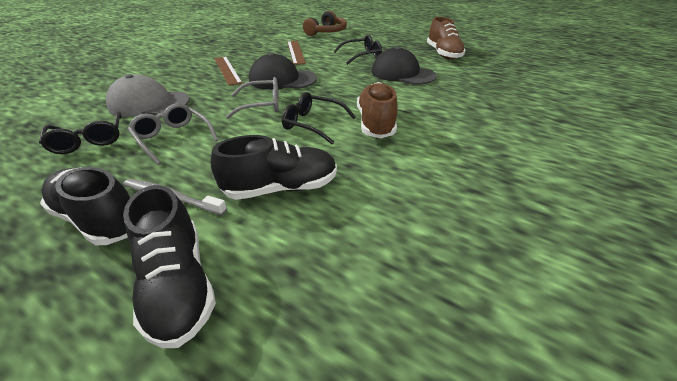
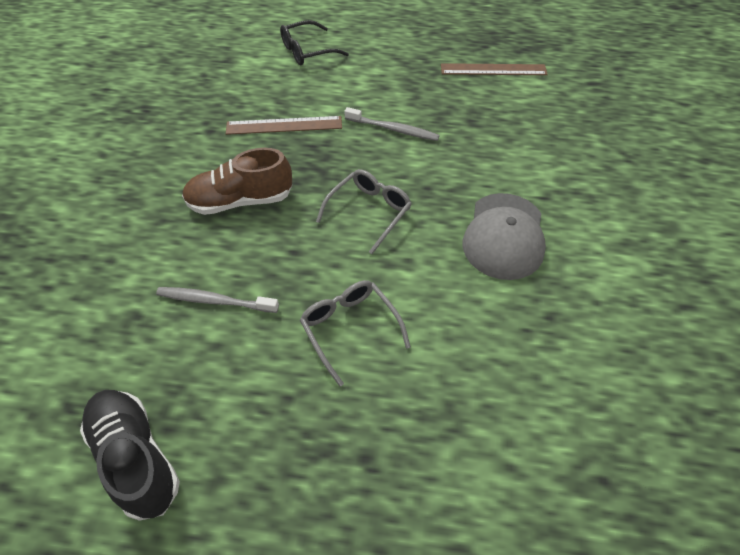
black cap: 2 -> 0
black glasses: 3 -> 1
black shoe: 3 -> 1
brown headphones: 1 -> 0
brown shoe: 2 -> 1
grey toothbrush: 1 -> 2

